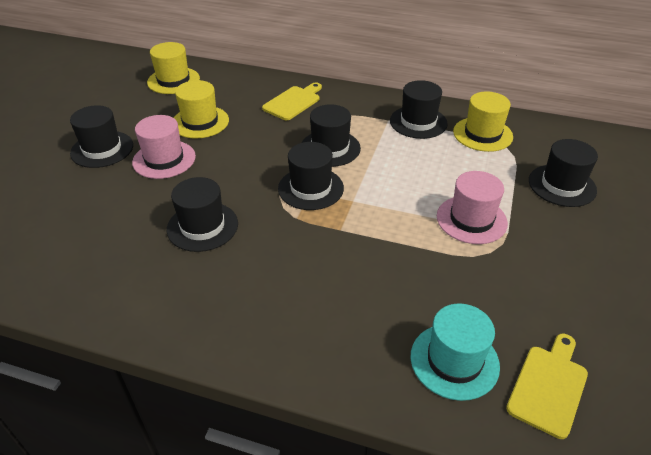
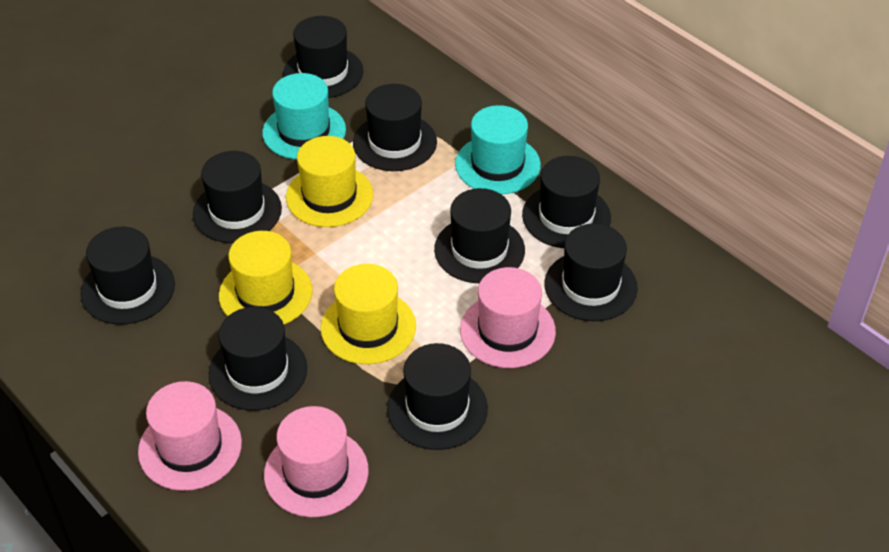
black hat: 6 -> 9
pink hat: 2 -> 3
turquoise hat: 1 -> 2
yellow cutting board: 2 -> 0

